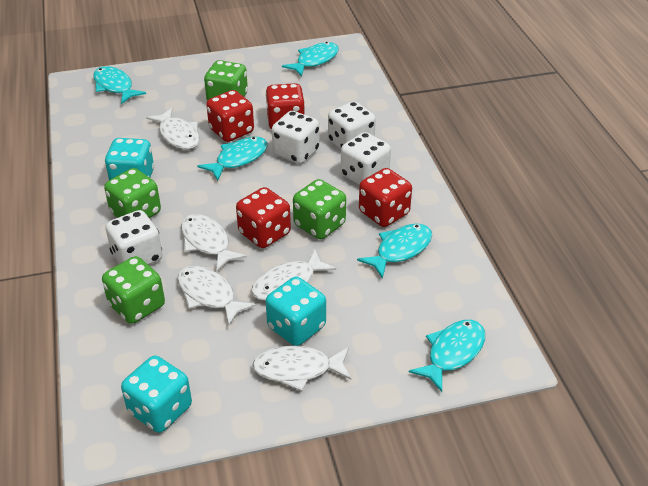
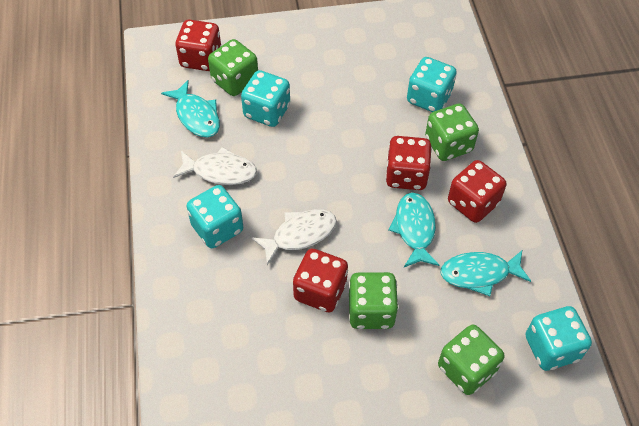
turquoise dice: 3 -> 4
turquoise fish: 5 -> 3
white dice: 4 -> 0
white fish: 5 -> 2

